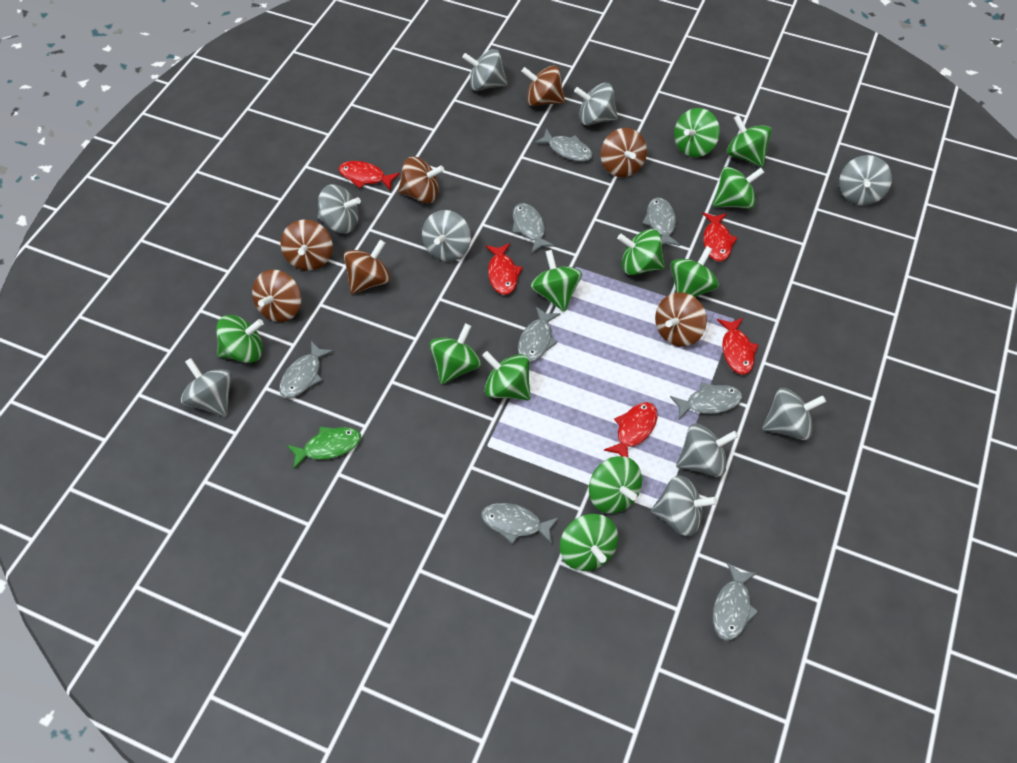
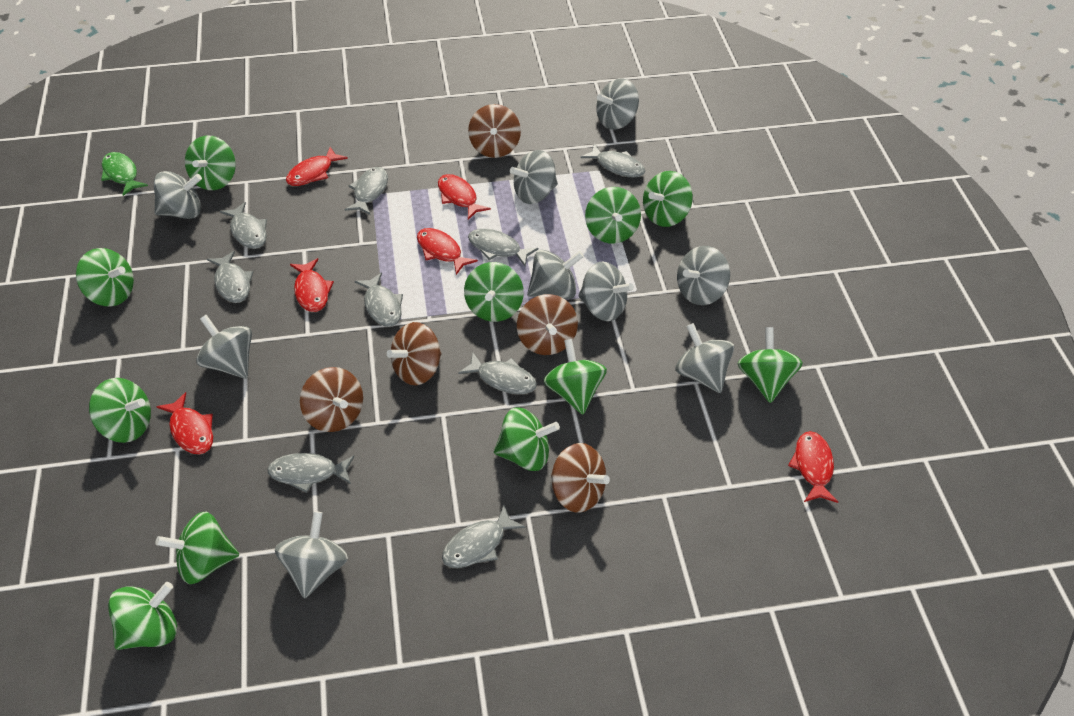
brown spinning top: 7 -> 5
grey fish: 8 -> 9
red fish: 5 -> 6

